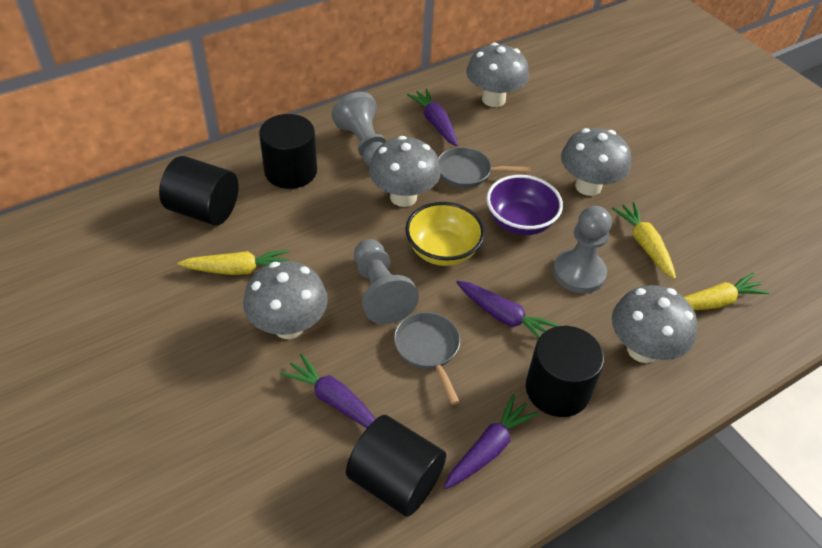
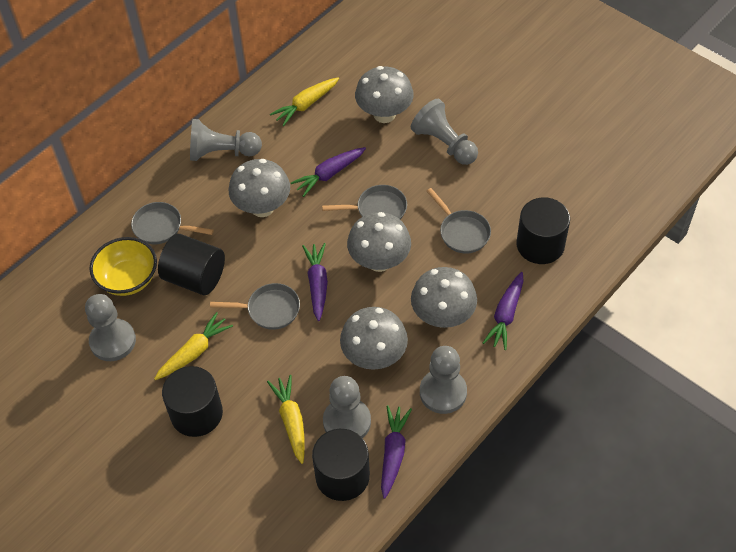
grey pan: 2 -> 4
grey pawn: 3 -> 5
purple bowl: 1 -> 0

